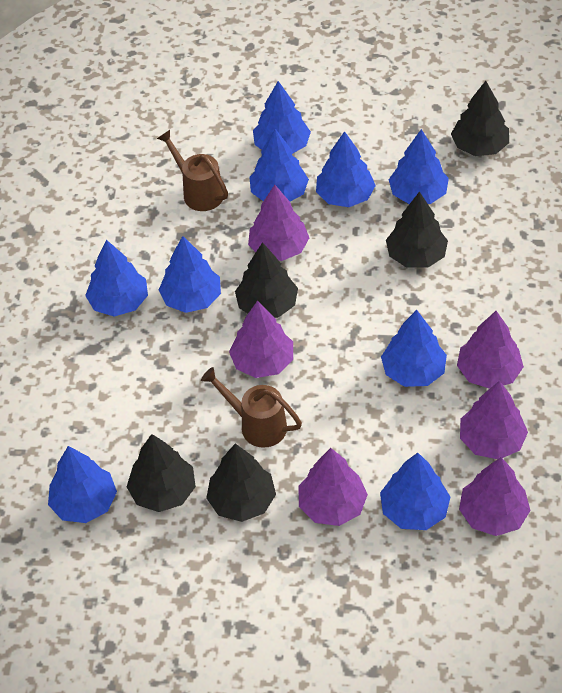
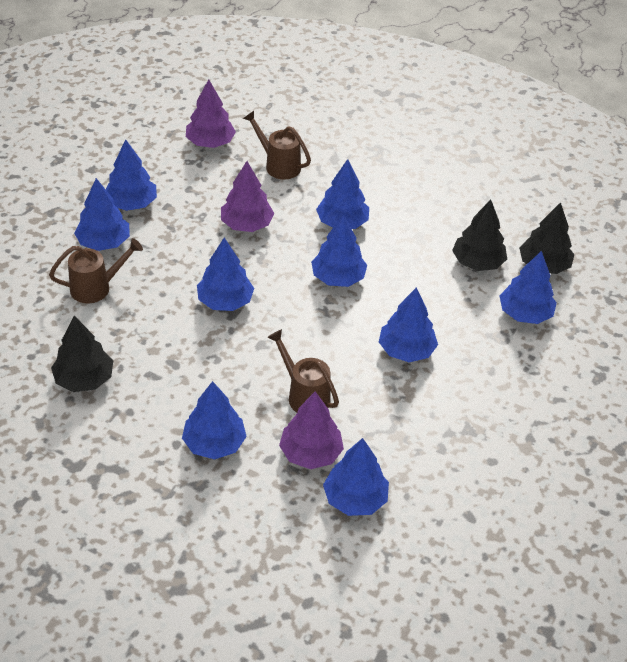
black tree: 5 -> 3
brown watering can: 2 -> 3
purple tree: 6 -> 3

